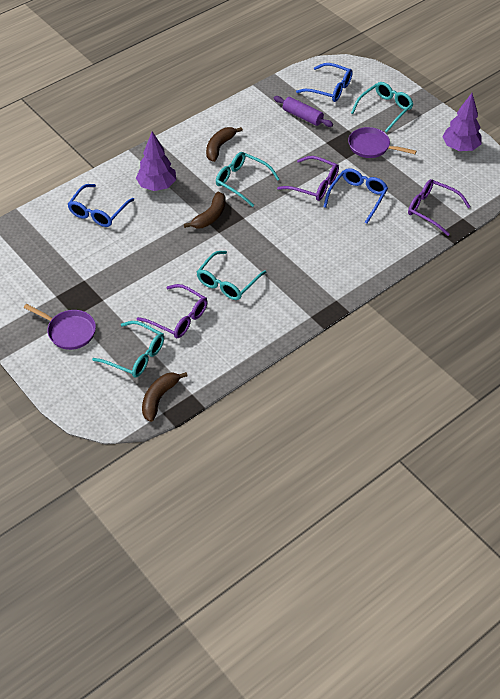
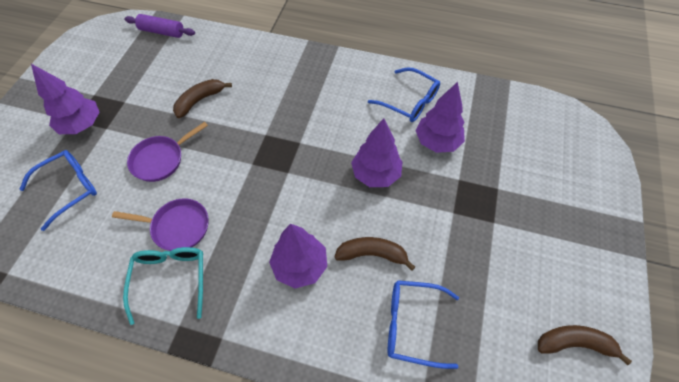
purple glasses: 3 -> 0
purple tree: 2 -> 4
turquoise glasses: 4 -> 1

